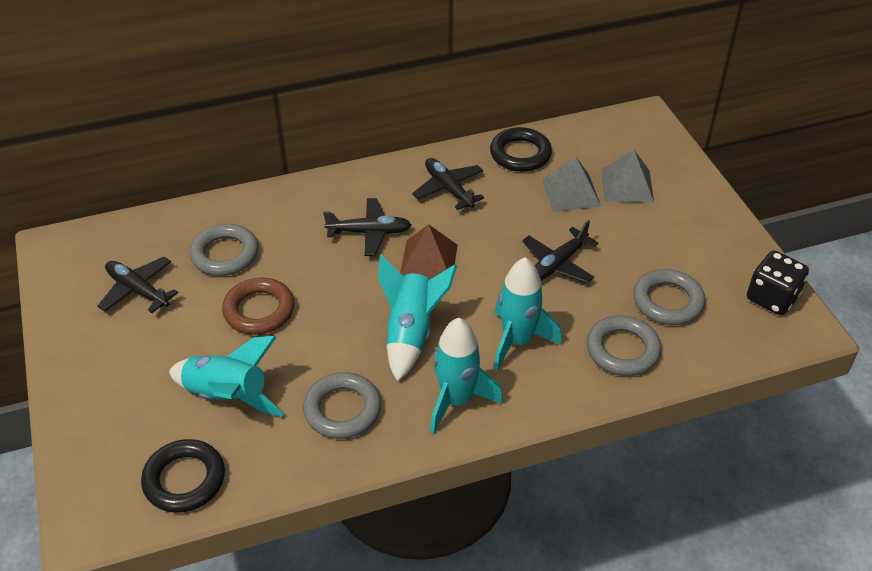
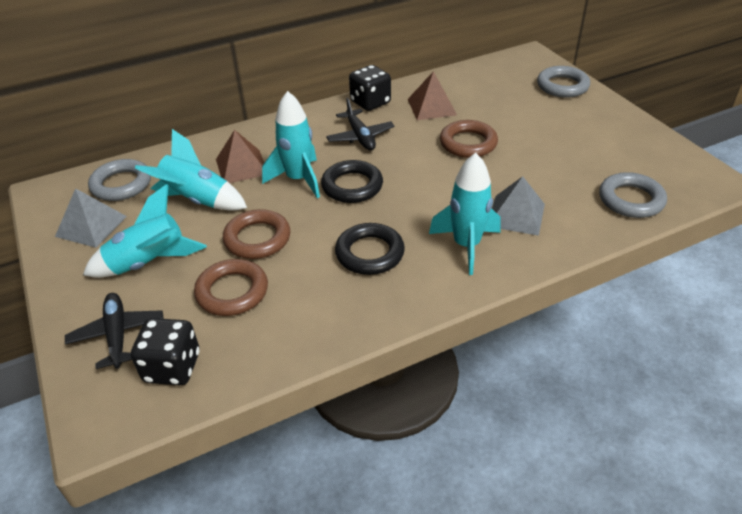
black dice: 1 -> 2
black plane: 4 -> 2
brown pyramid: 1 -> 2
brown ring: 1 -> 3
grey ring: 4 -> 3

